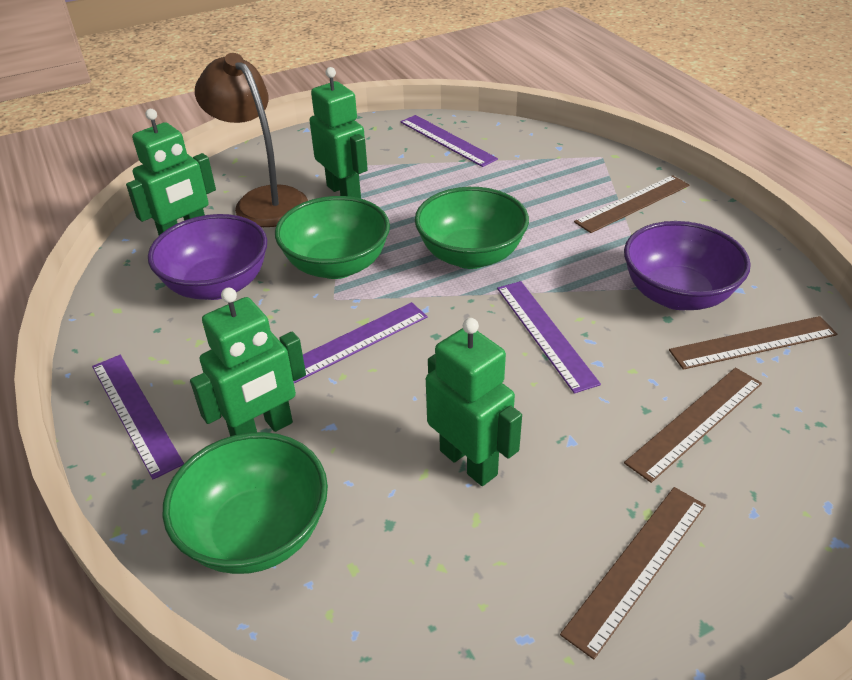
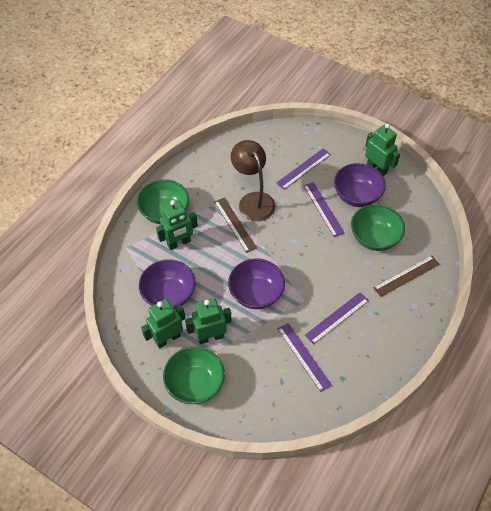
brown ruler: 4 -> 2
purple bowl: 2 -> 3

